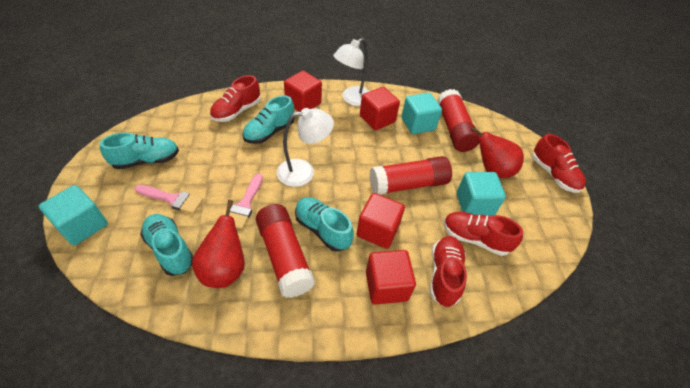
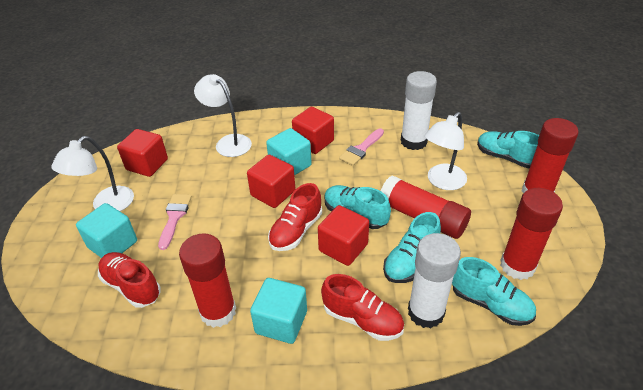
red glue stick: 3 -> 4
red pear: 2 -> 0
red shoe: 4 -> 3
white glue stick: 0 -> 2
white lamp: 2 -> 3

